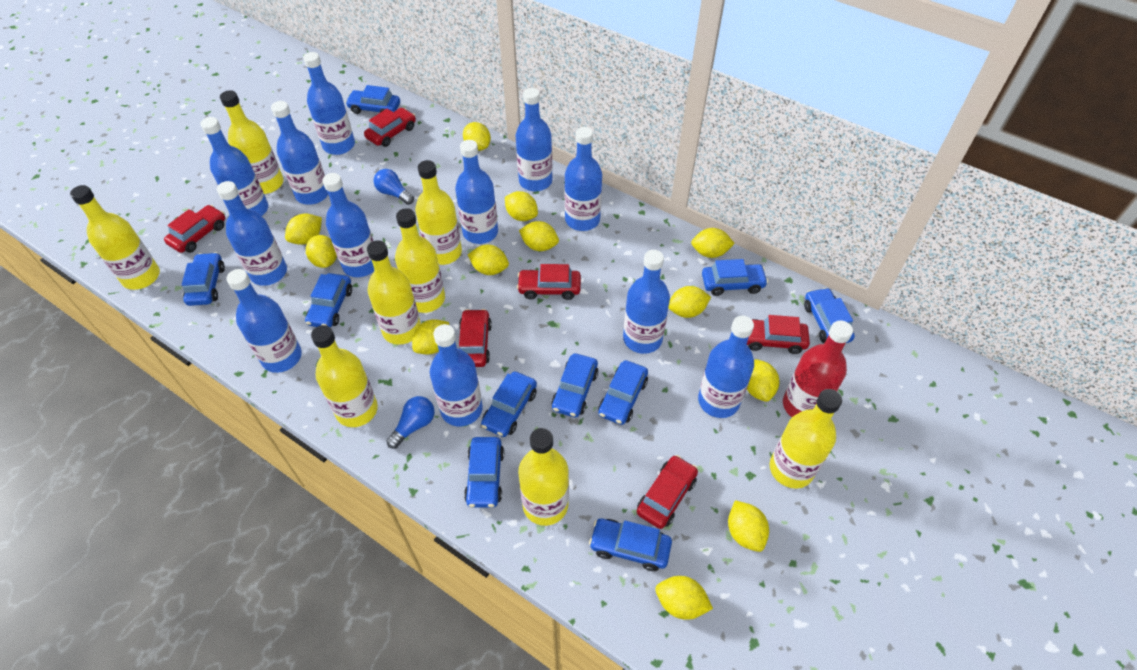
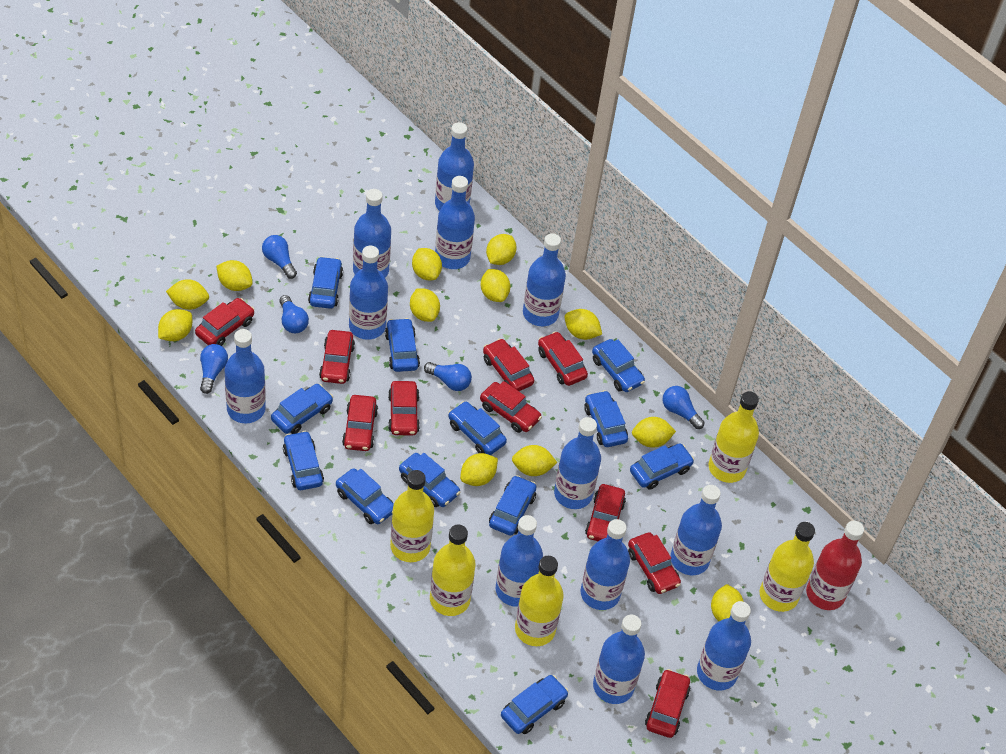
blue car: 10 -> 12
blue light bulb: 2 -> 5
red car: 6 -> 10
yellow bottle: 8 -> 5

